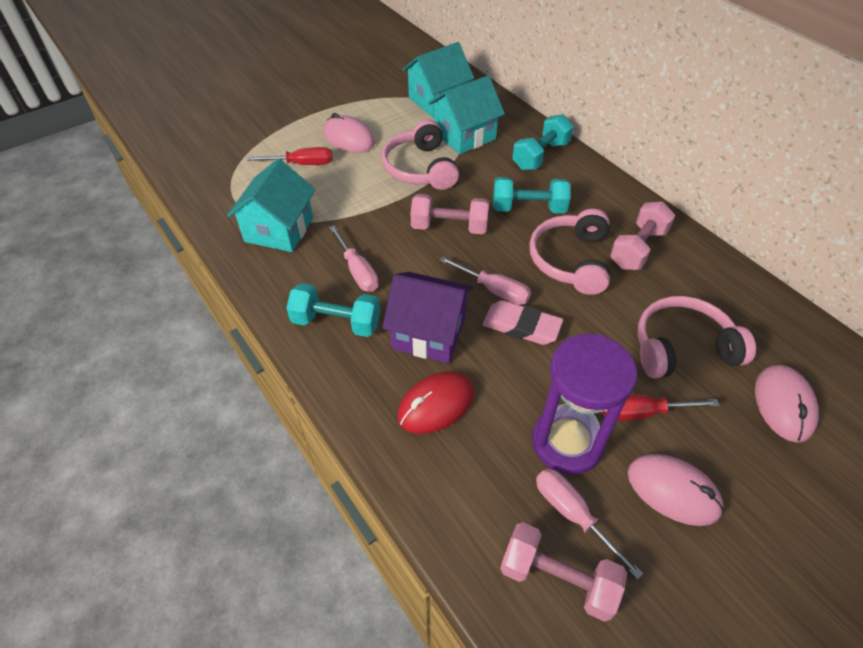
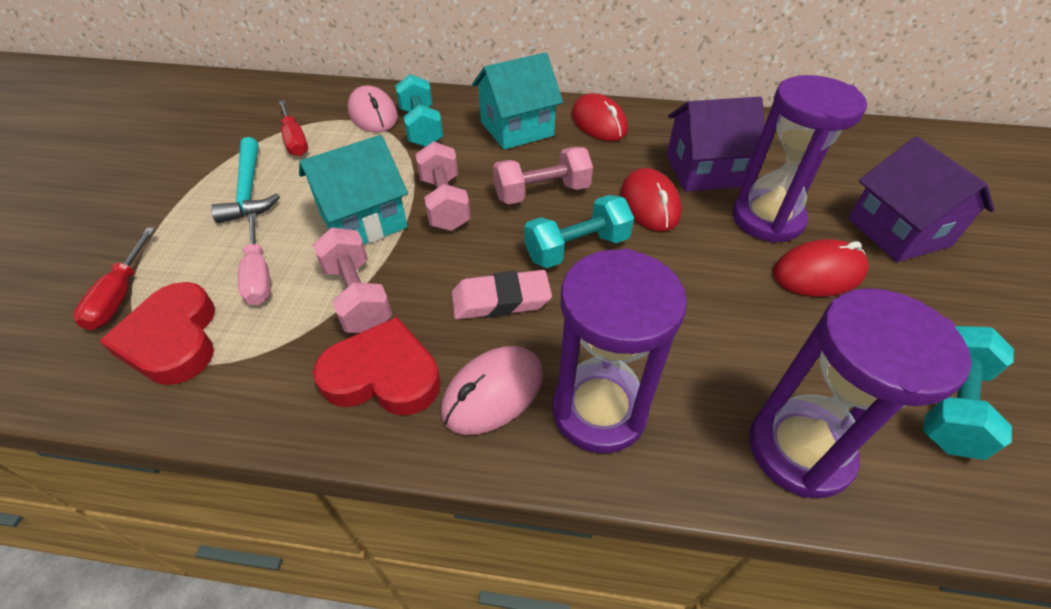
pink headphones: 3 -> 0
pink mouse: 3 -> 2
pink screwdriver: 3 -> 1
purple hourglass: 1 -> 3
purple house: 1 -> 2
red heart: 0 -> 2
red mouse: 1 -> 3
turquoise hammer: 0 -> 1
turquoise house: 3 -> 2

